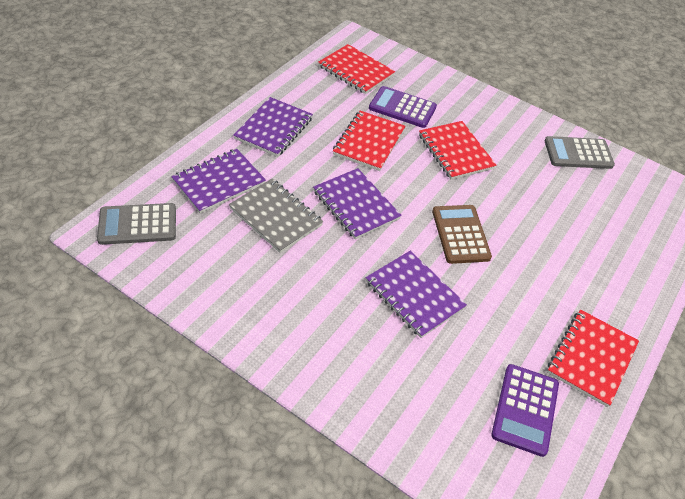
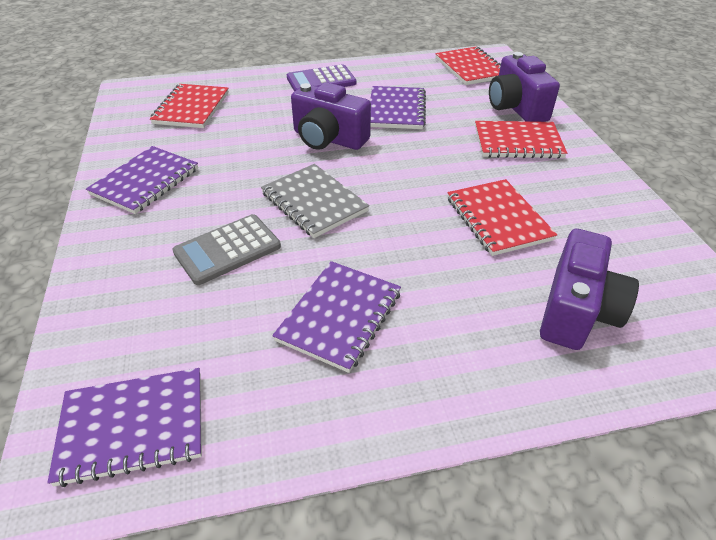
brown calculator: 1 -> 0
grey calculator: 2 -> 1
purple calculator: 2 -> 1
purple camera: 0 -> 3

